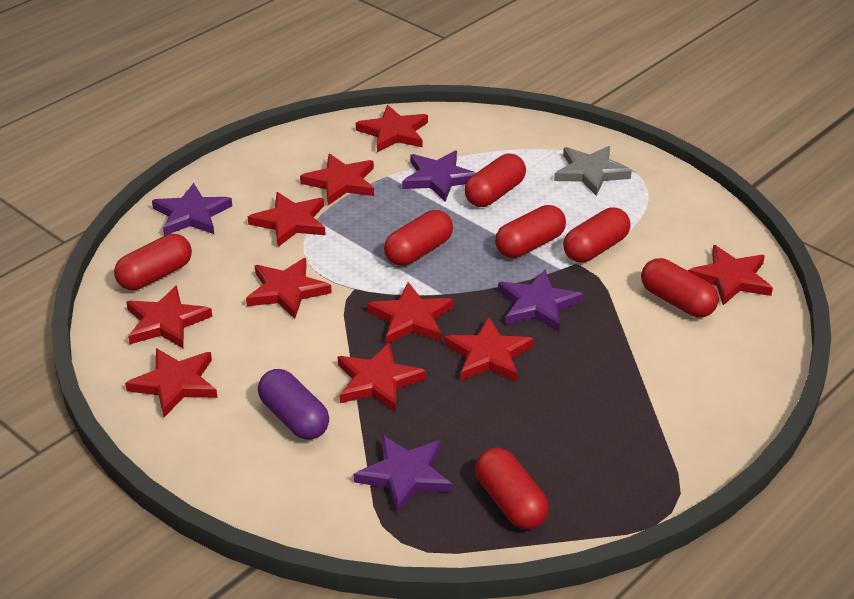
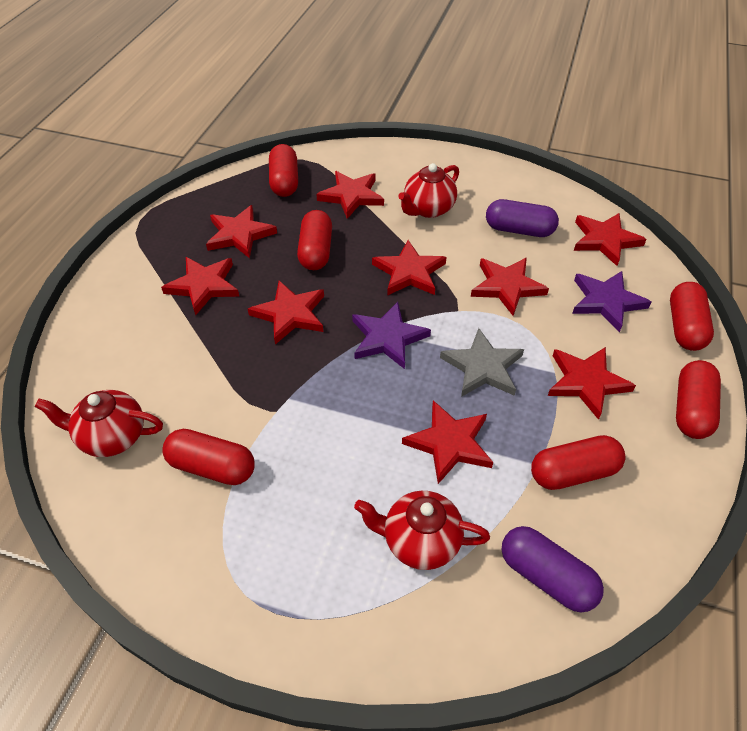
purple capsule: 1 -> 2
purple star: 4 -> 2
red capsule: 7 -> 6
red star: 10 -> 9
red teapot: 0 -> 3

